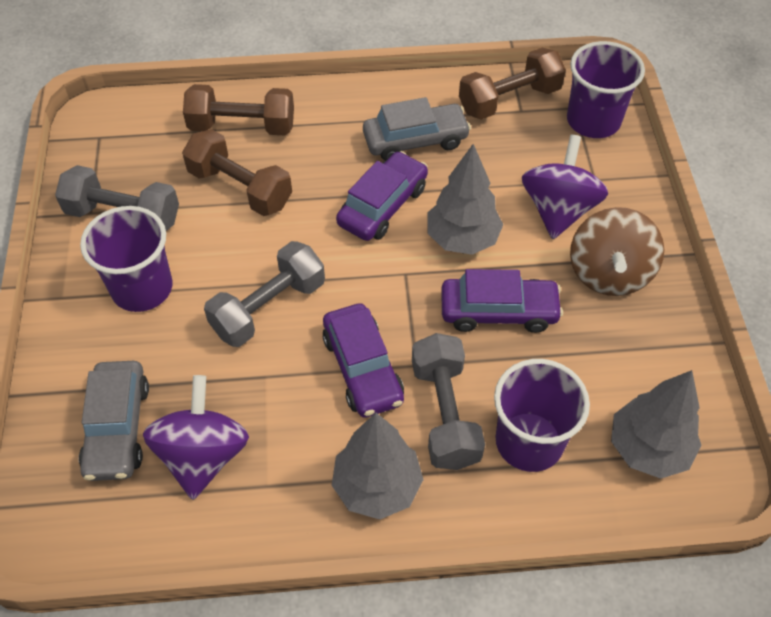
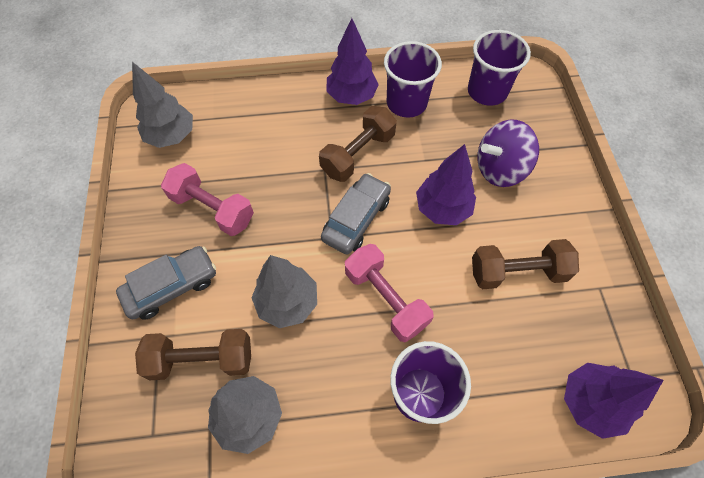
brown spinning top: 1 -> 0
grey dumbbell: 3 -> 0
pink dumbbell: 0 -> 2
purple car: 3 -> 0
purple spinning top: 2 -> 1
purple tree: 0 -> 3

